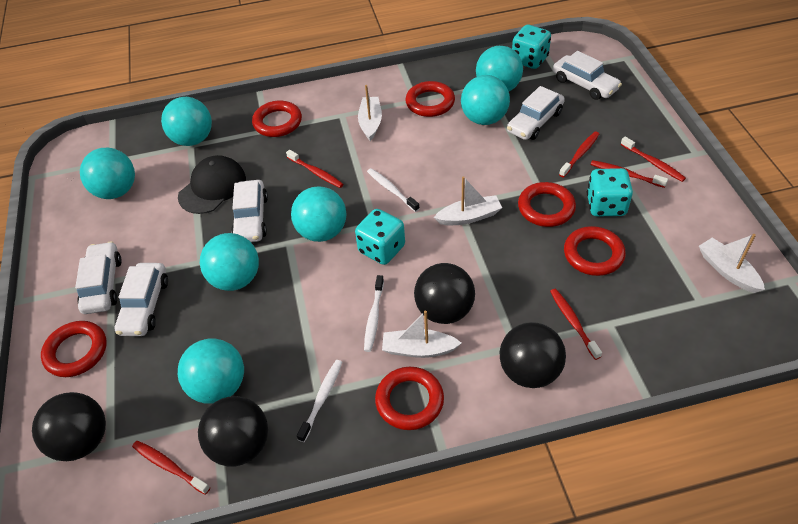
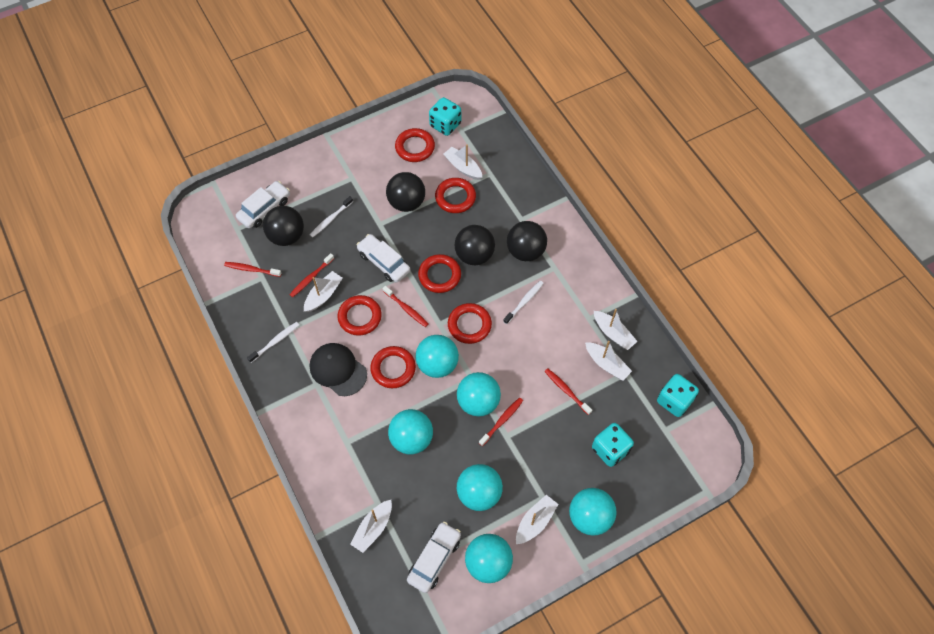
red toothbrush: 6 -> 5
turquoise ball: 7 -> 6
white boat: 4 -> 6
white car: 5 -> 3

